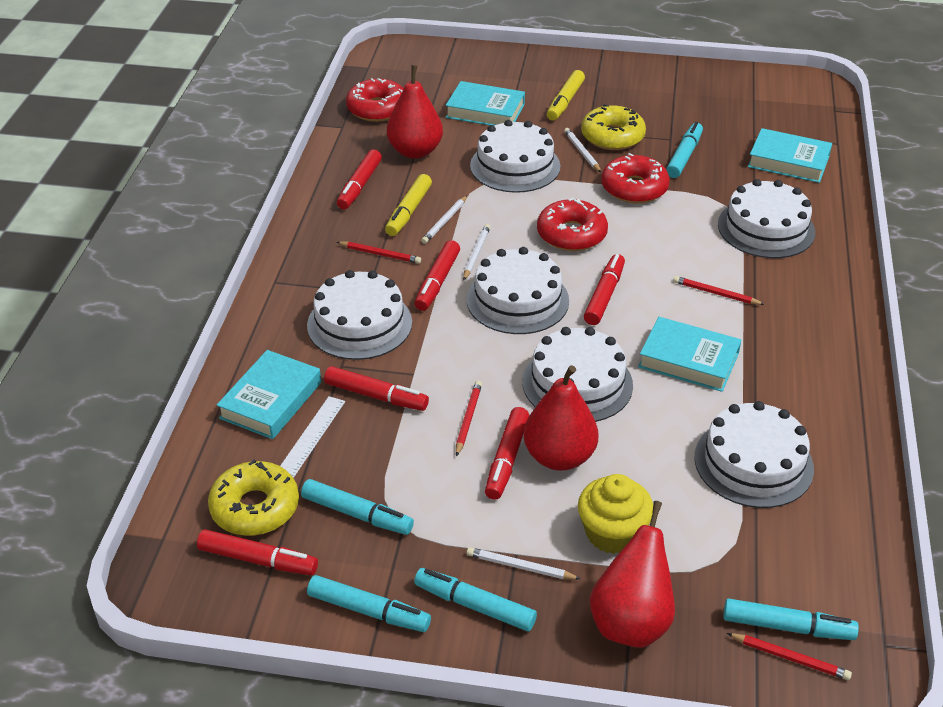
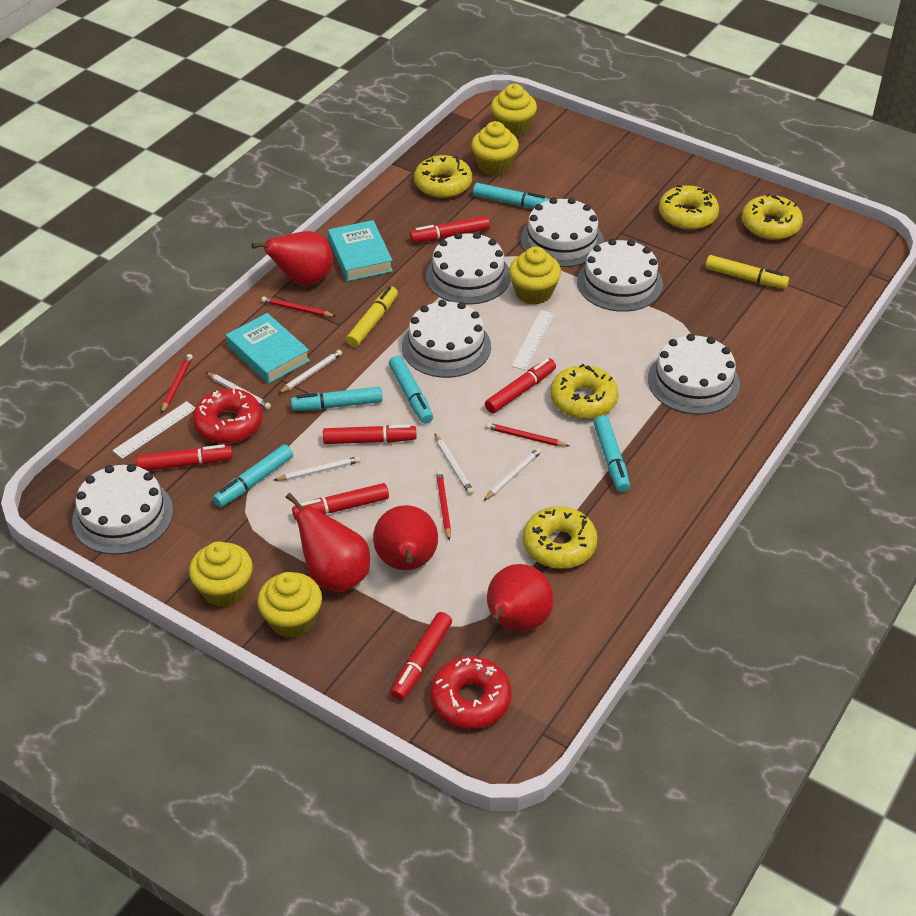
red donut: 3 -> 2
red pear: 3 -> 4
turquoise book: 4 -> 2
white pencil: 4 -> 5
white ruler: 1 -> 2
yellow cupcake: 1 -> 5
yellow donut: 2 -> 5

